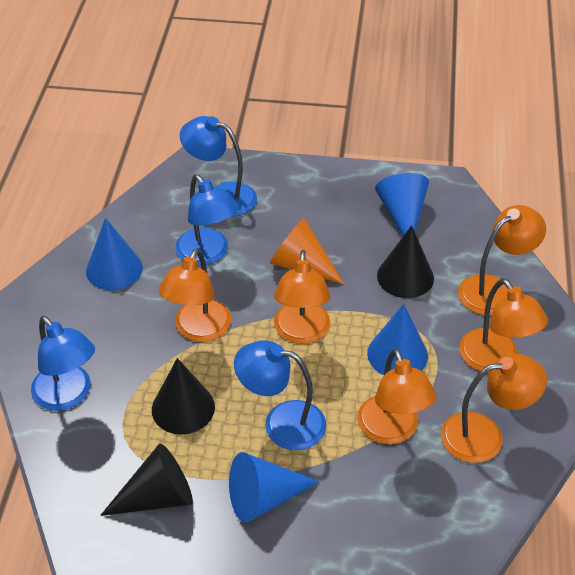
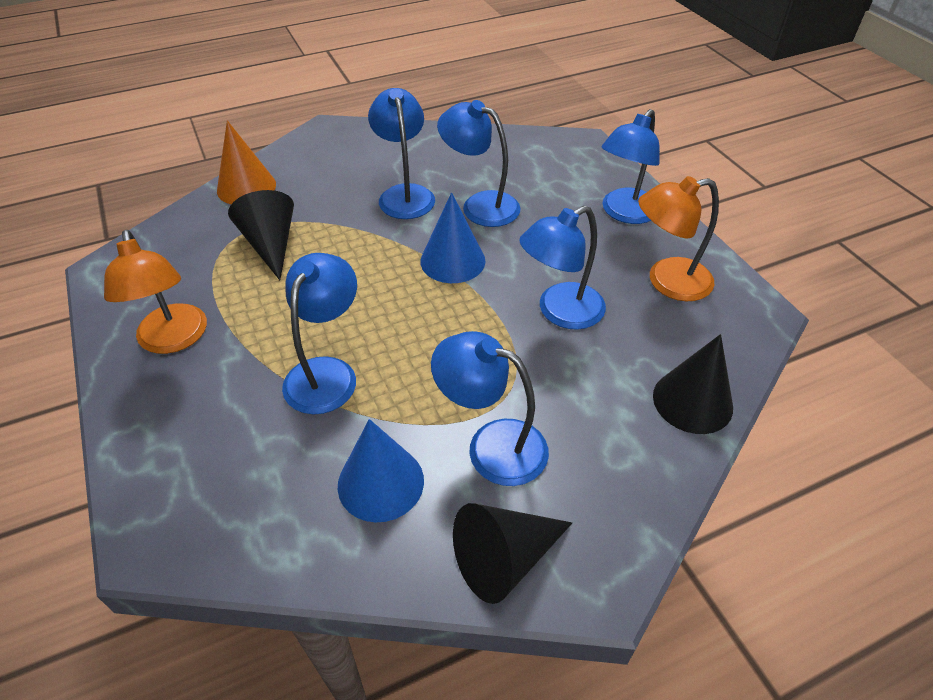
blue cone: 4 -> 2
blue lamp: 4 -> 6
orange lamp: 6 -> 2

